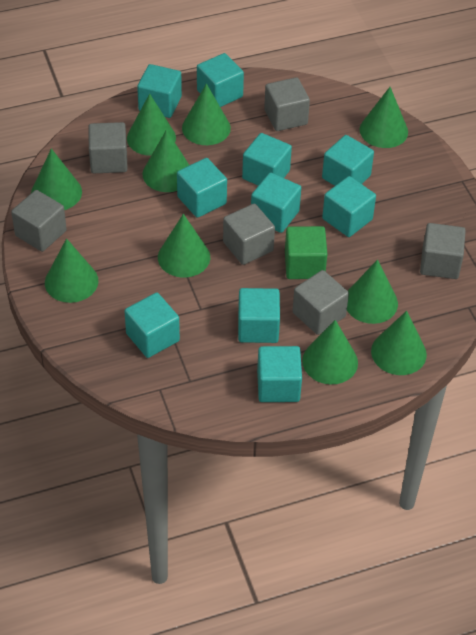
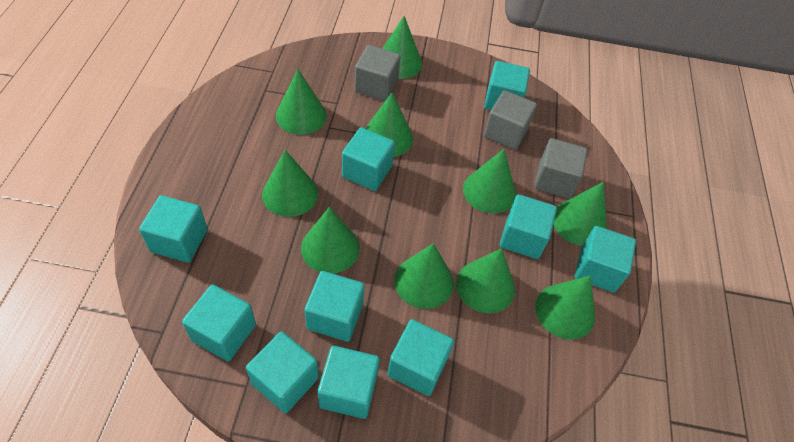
green cube: 1 -> 0
grey cube: 6 -> 3

